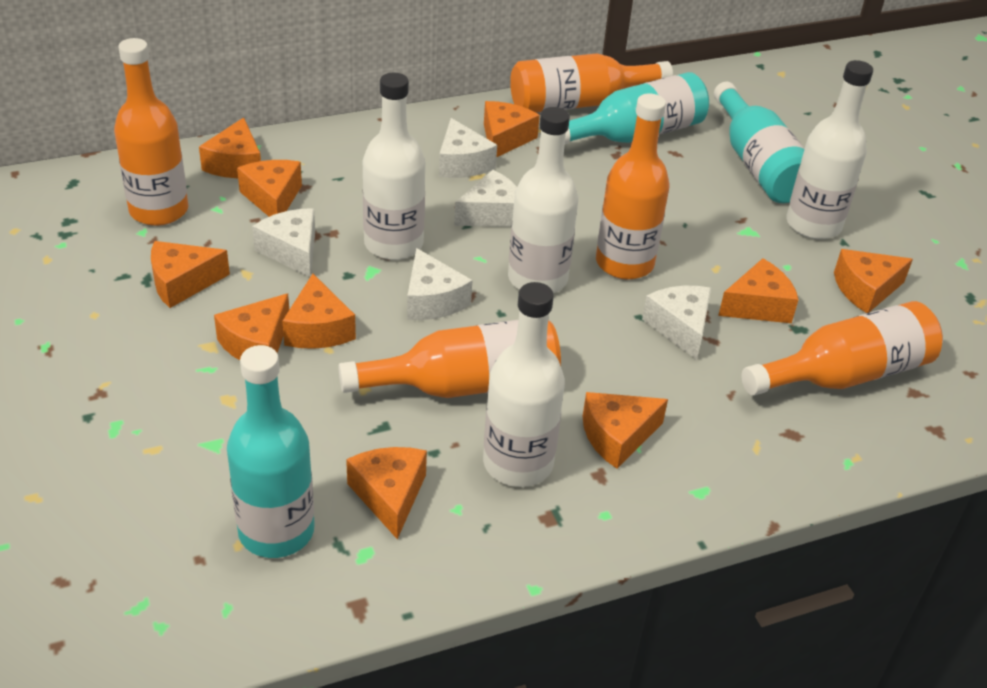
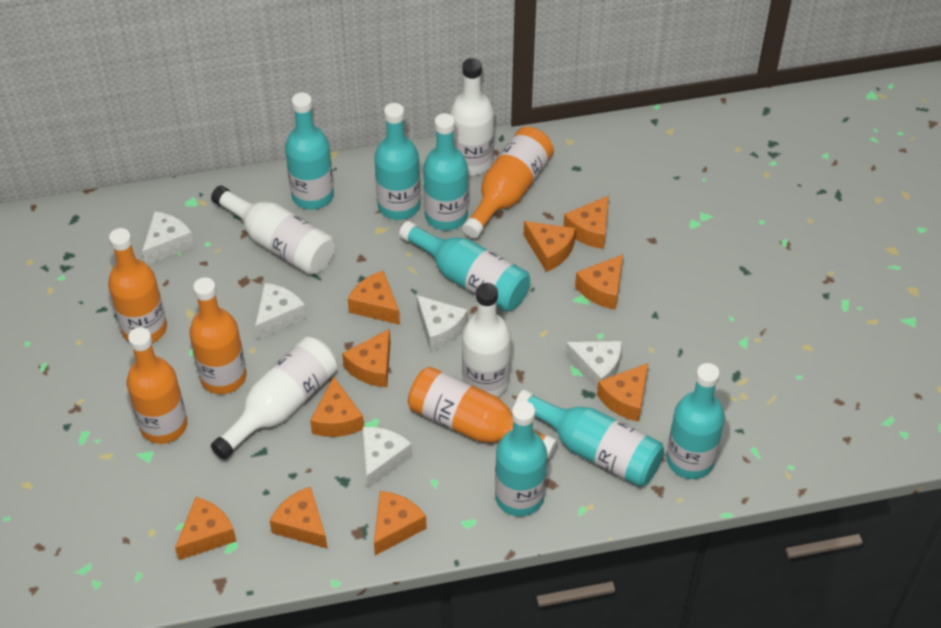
turquoise bottle: 3 -> 7

